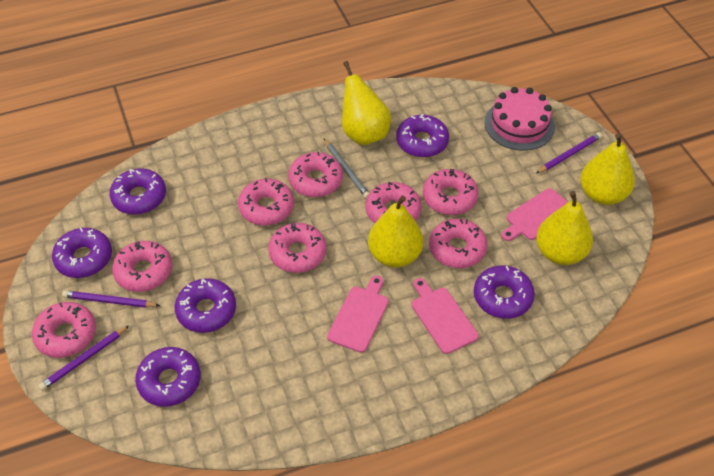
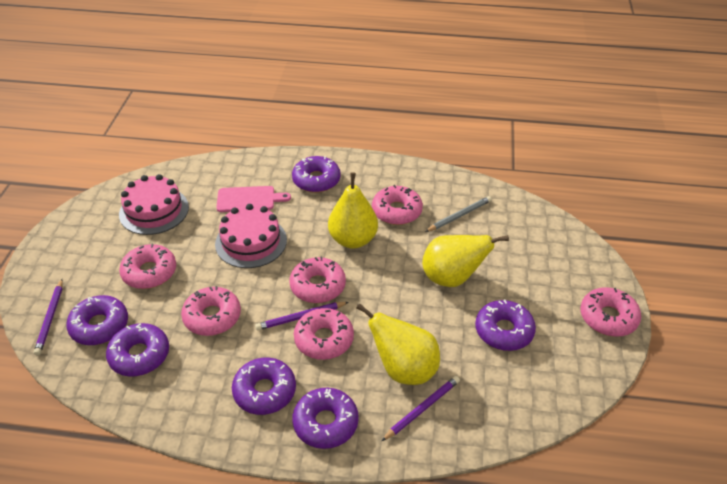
pink cake: 1 -> 2
pink cutting board: 3 -> 1
pink donut: 8 -> 6
yellow pear: 4 -> 3

